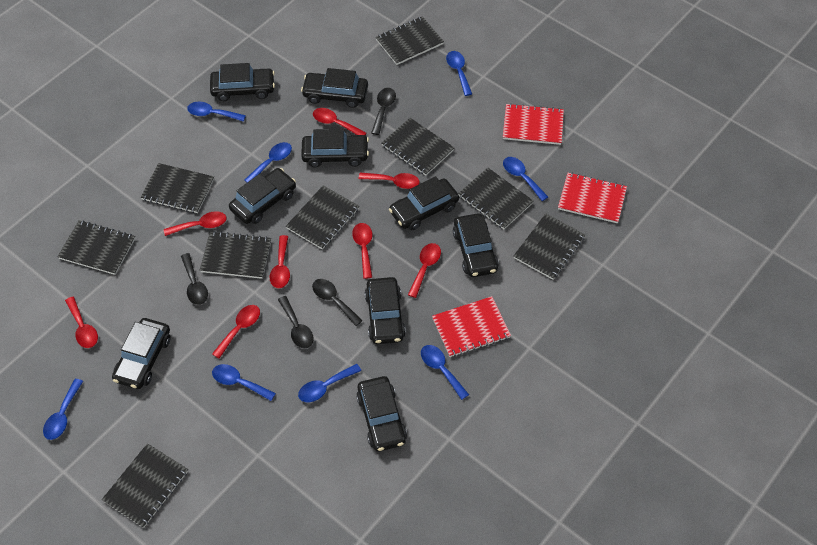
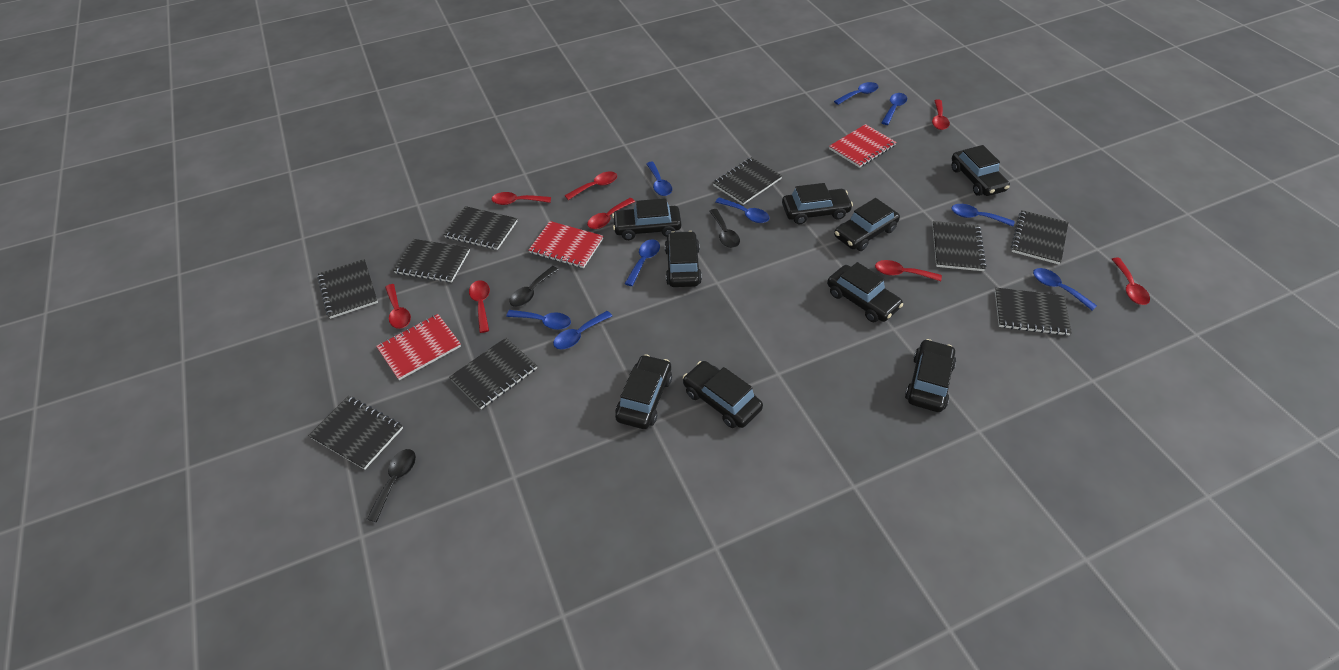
black spoon: 4 -> 3
blue spoon: 8 -> 9

